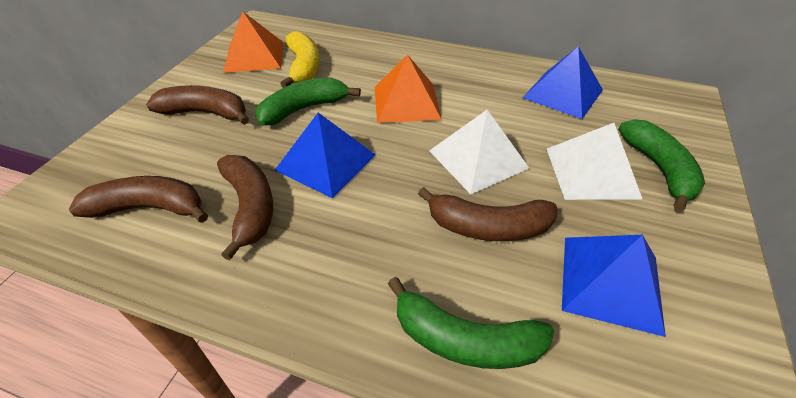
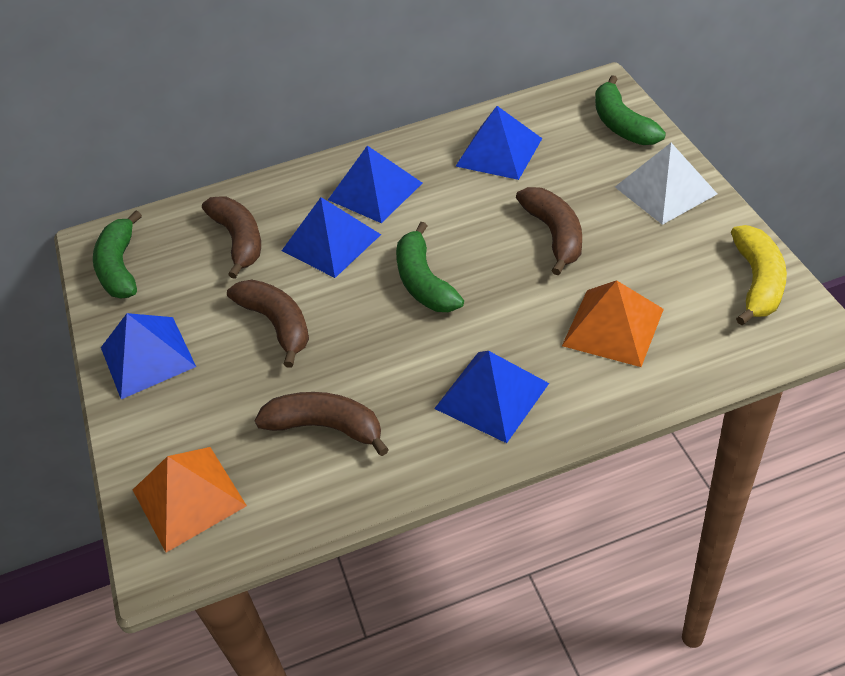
blue pyramid: 3 -> 5
white pyramid: 2 -> 1

